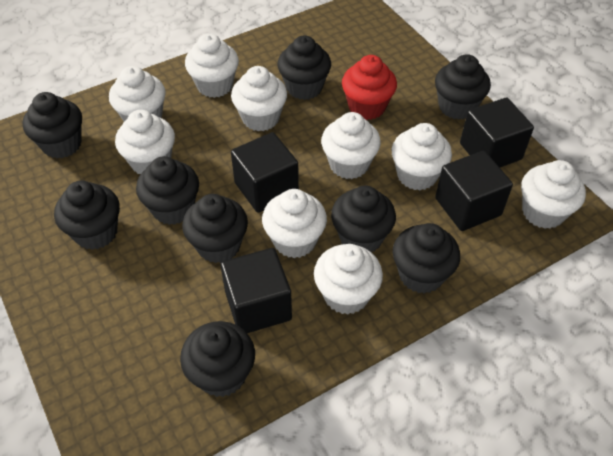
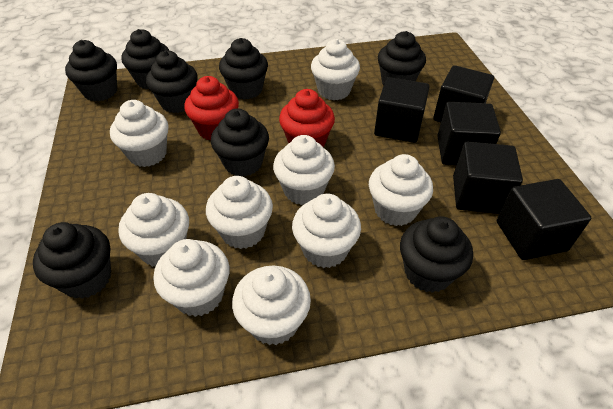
black cube: 4 -> 5
black cupcake: 9 -> 8
red cupcake: 1 -> 2

